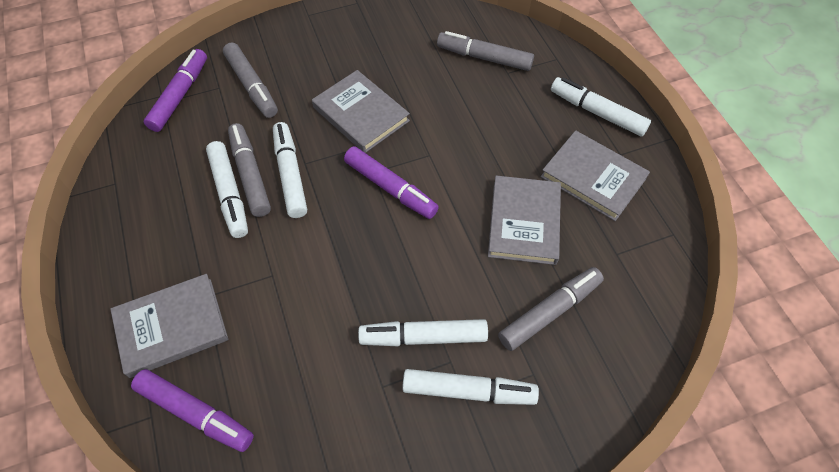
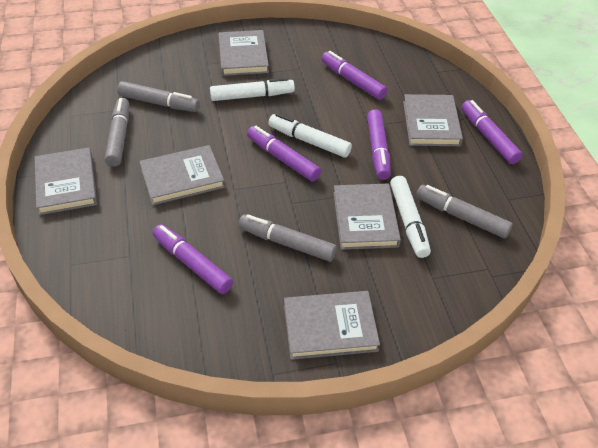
grey book: 4 -> 6
purple marker: 3 -> 5
white marker: 5 -> 3

